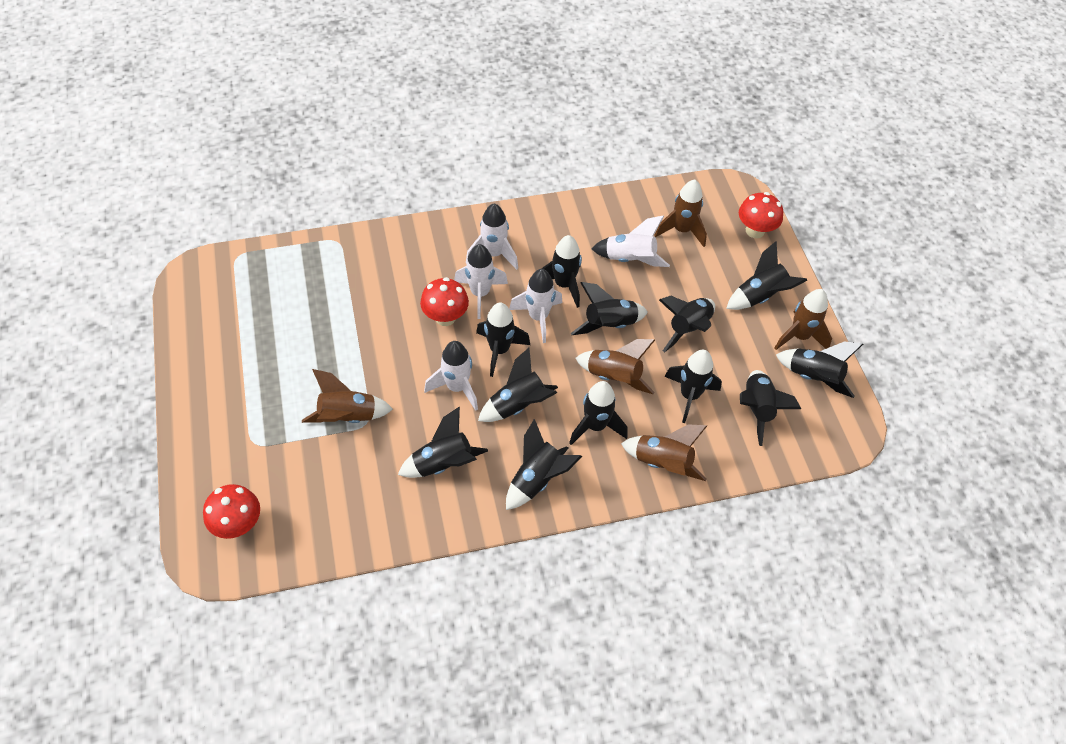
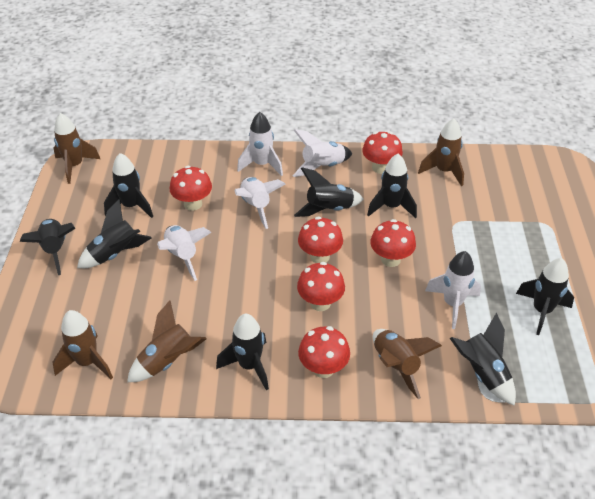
black rocket: 12 -> 8
red mushroom: 3 -> 6

